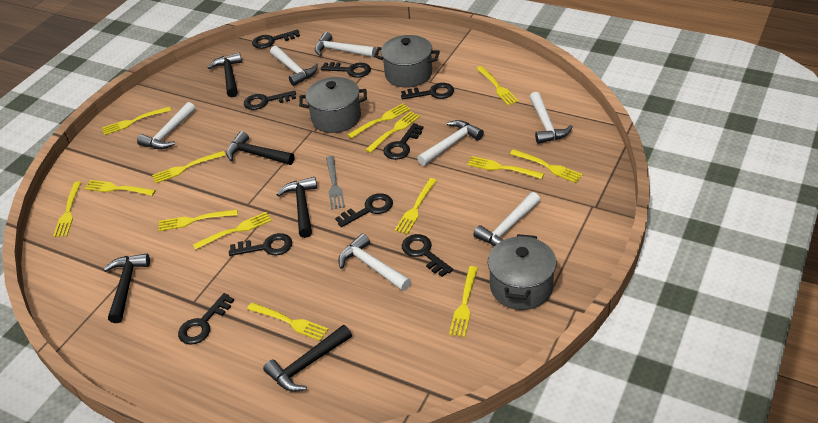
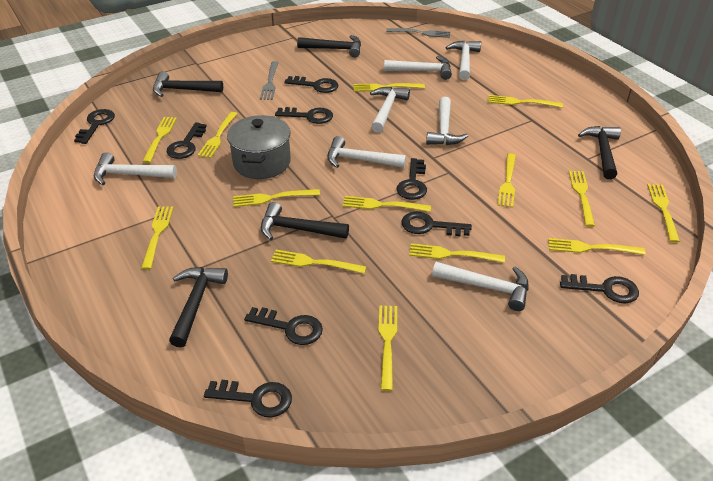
grey fork: 1 -> 2
grey pot: 3 -> 1

